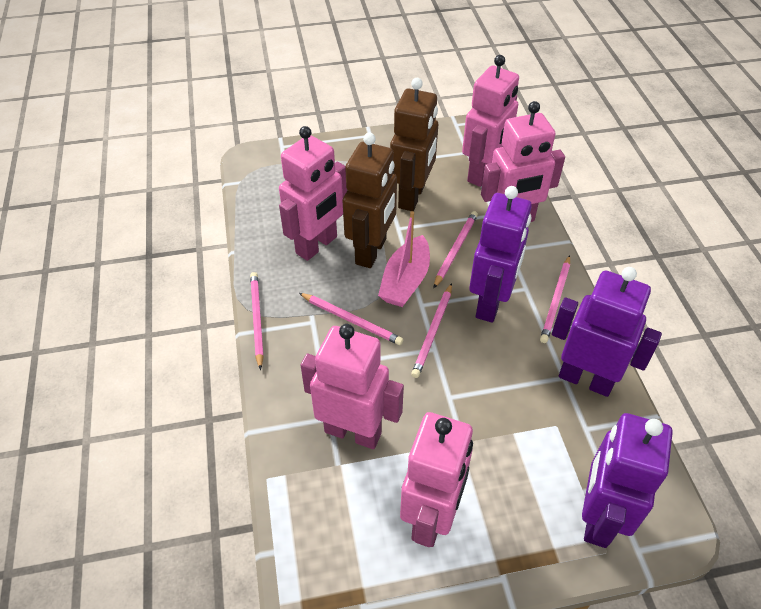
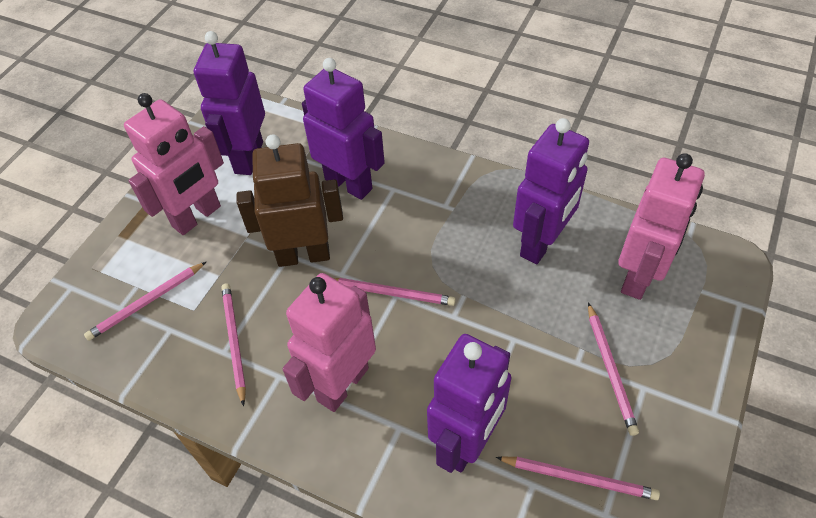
brown robot: 2 -> 1
pink boat: 1 -> 0
pink robot: 5 -> 3
purple robot: 3 -> 4

